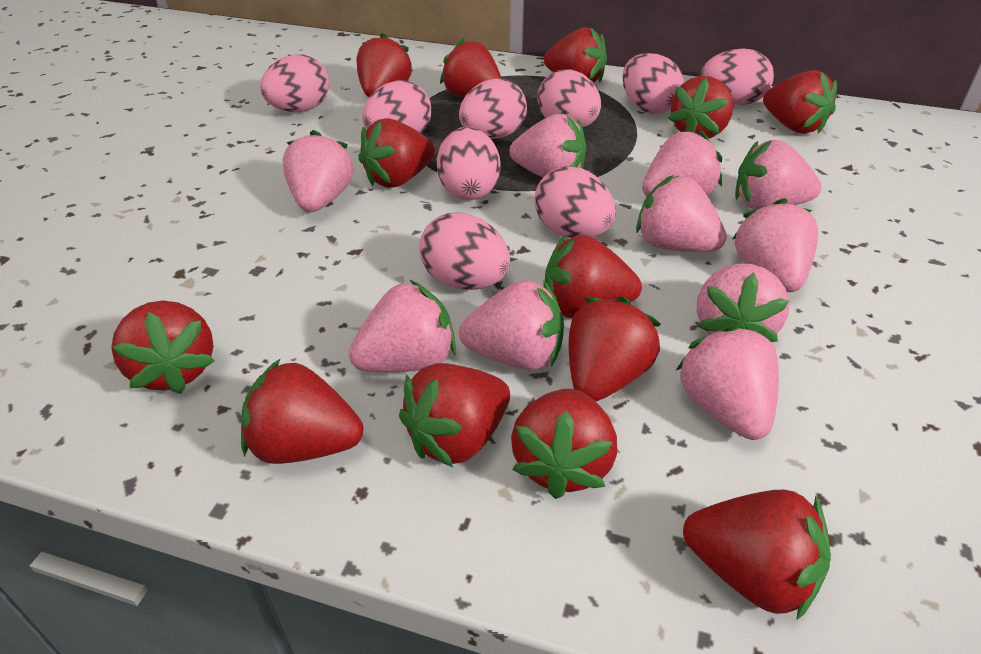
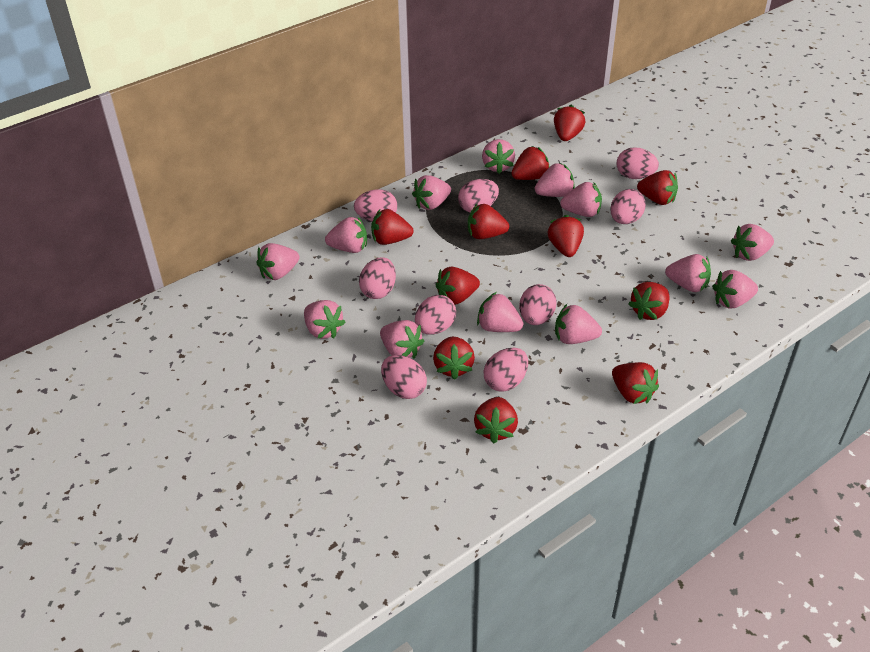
pink strawberry: 10 -> 13
red strawberry: 13 -> 11

